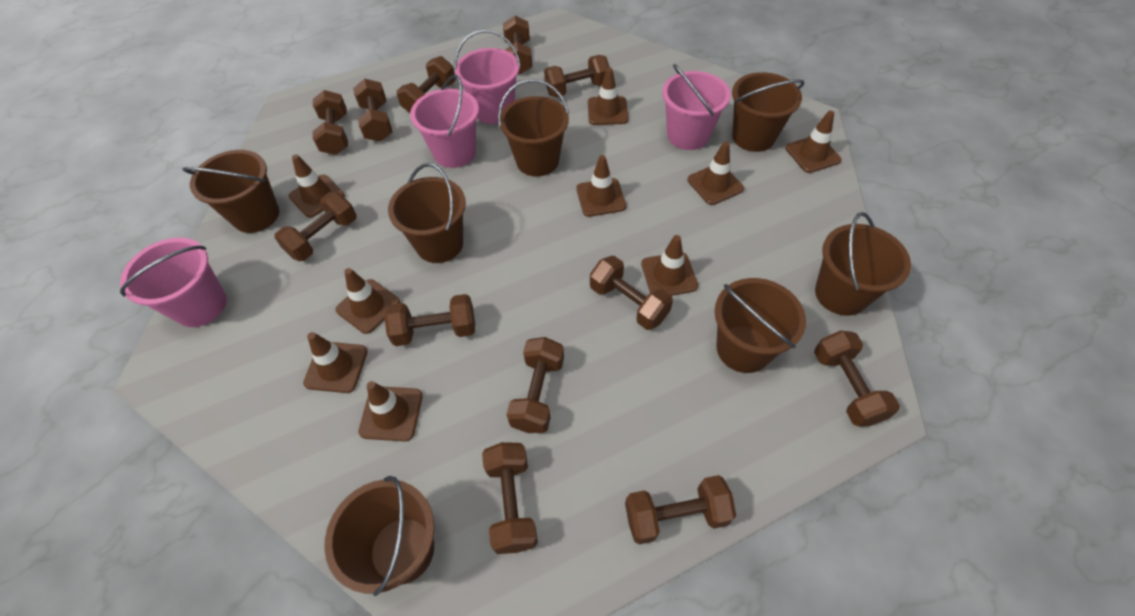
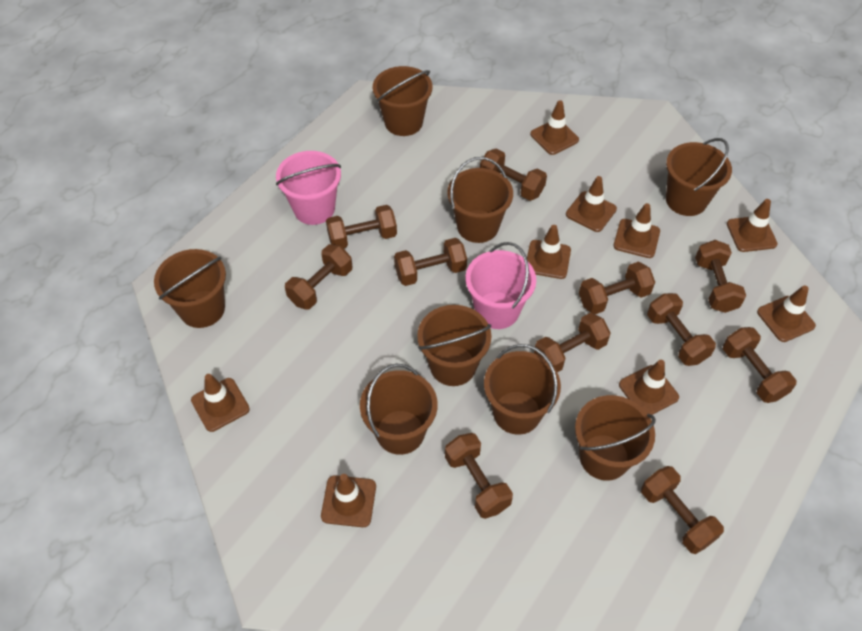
brown bucket: 7 -> 8
brown dumbbell: 12 -> 11
pink bucket: 4 -> 2

